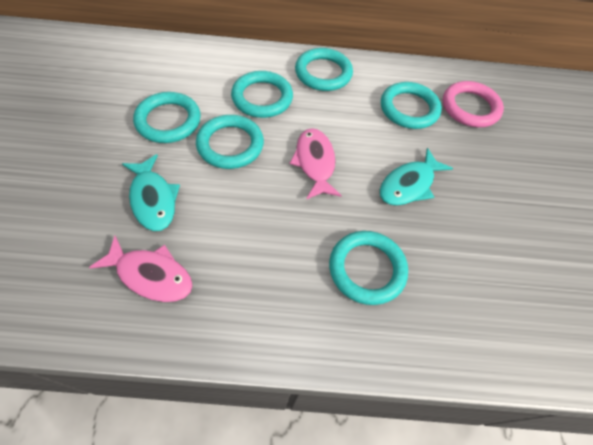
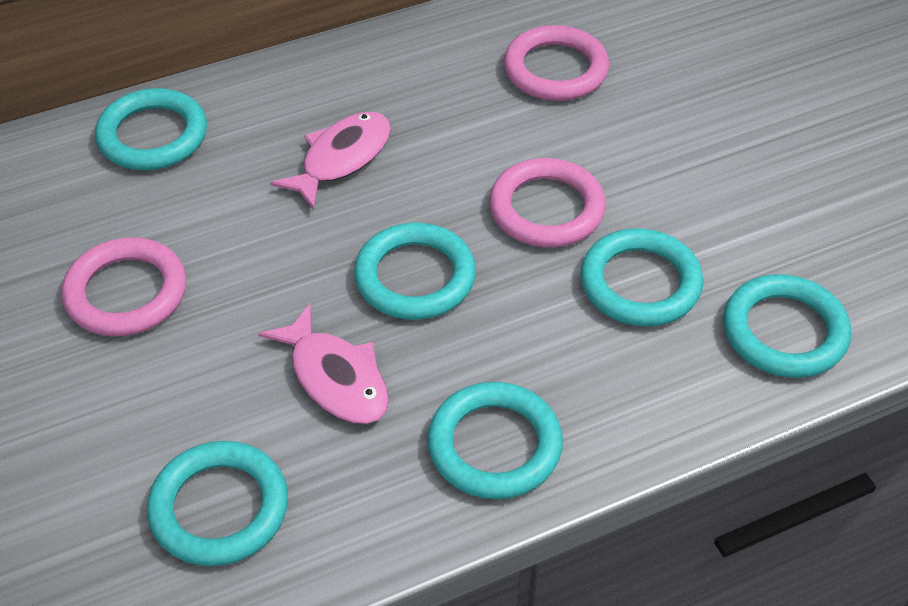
pink ring: 1 -> 3
turquoise fish: 2 -> 0

